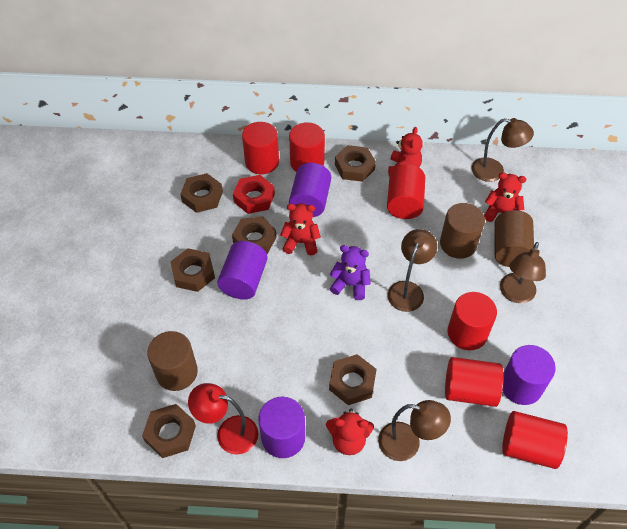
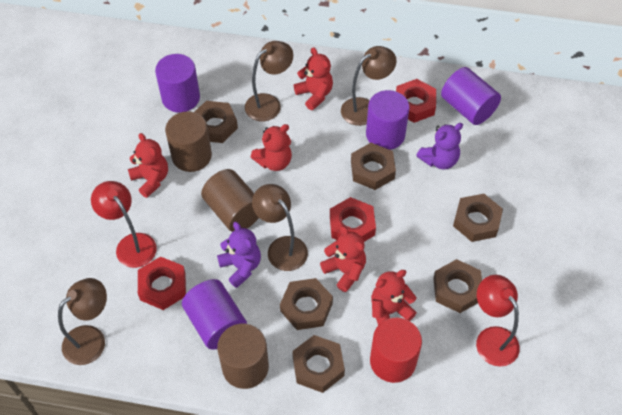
purple teddy bear: 1 -> 2
red cylinder: 6 -> 1
red lamp: 1 -> 2
red nut: 1 -> 3
red teddy bear: 4 -> 5

